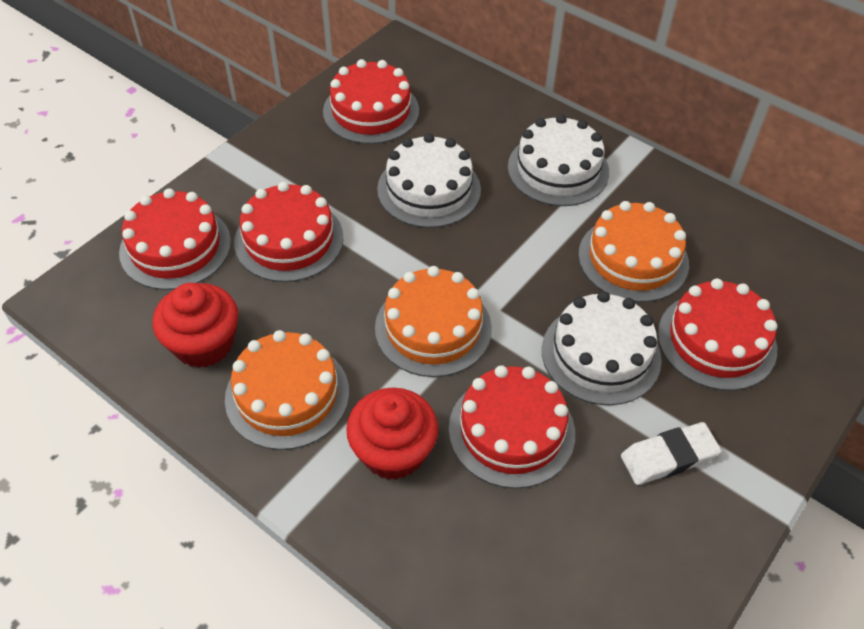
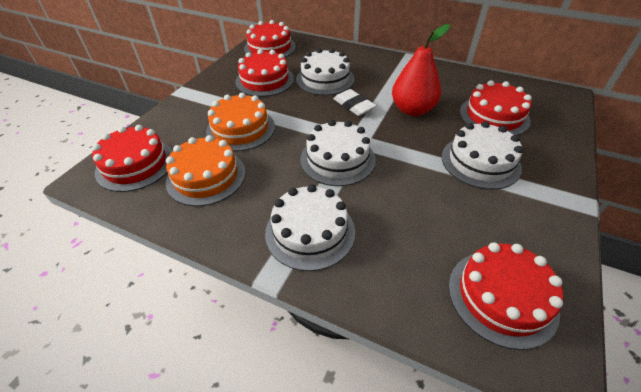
orange cake: 3 -> 2
red cupcake: 2 -> 0
red pear: 0 -> 1
white cake: 3 -> 4

